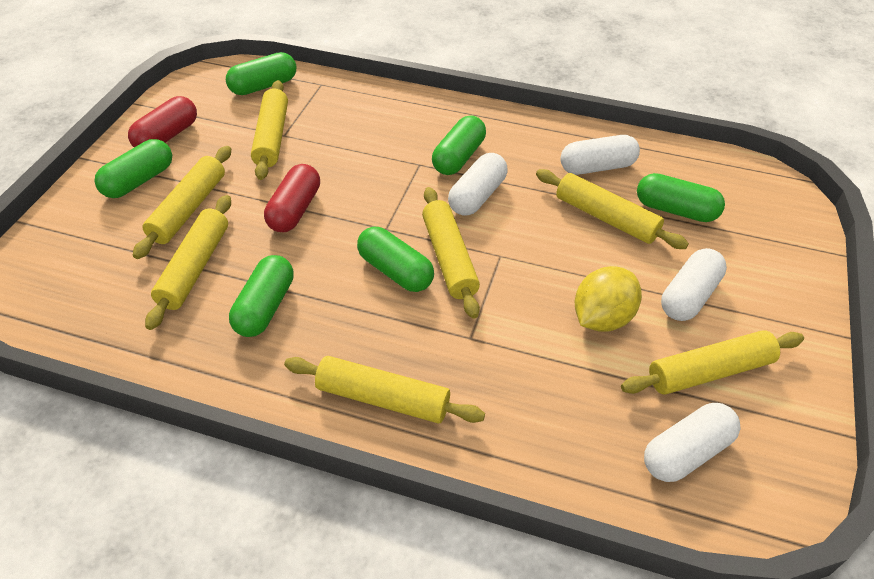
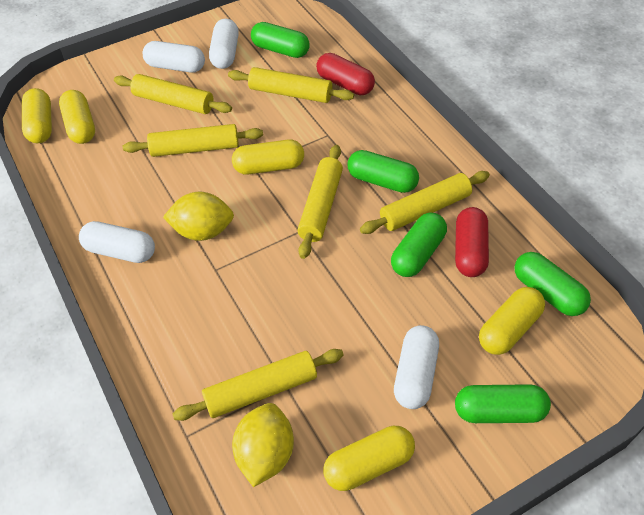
green capsule: 6 -> 5
yellow capsule: 0 -> 5
yellow lemon: 1 -> 2
yellow rolling pin: 7 -> 6

